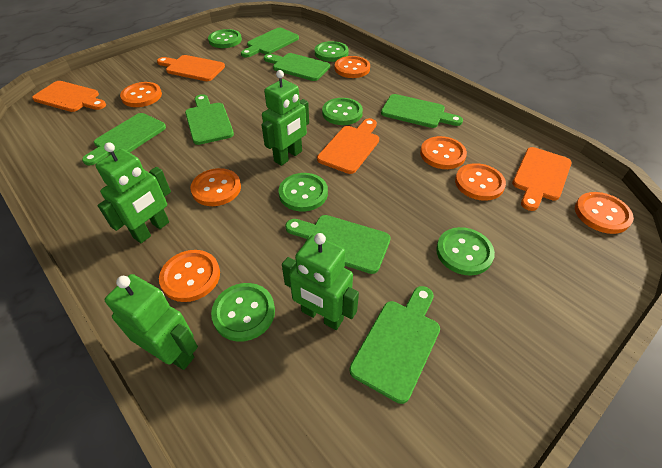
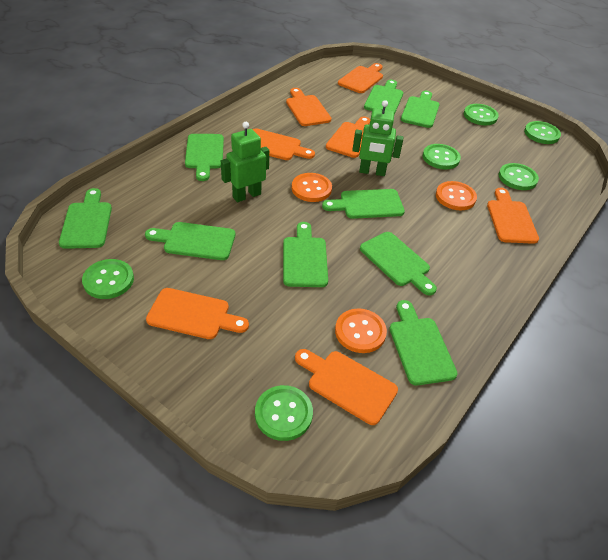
green cutting board: 7 -> 9
green robot: 4 -> 2
orange button: 7 -> 3
orange cutting board: 4 -> 7

